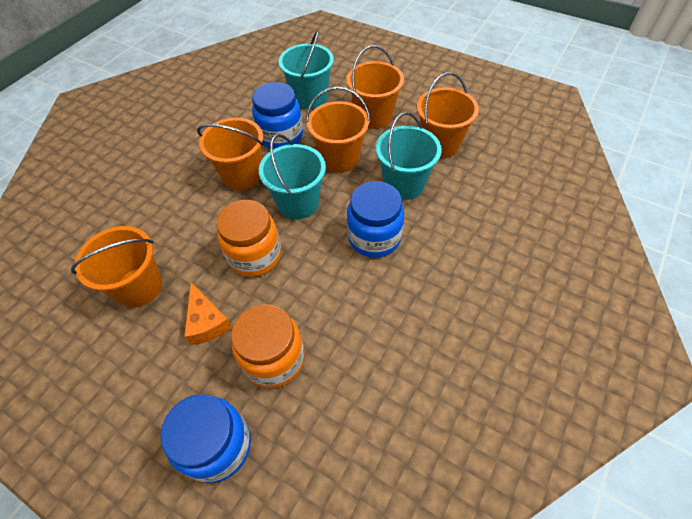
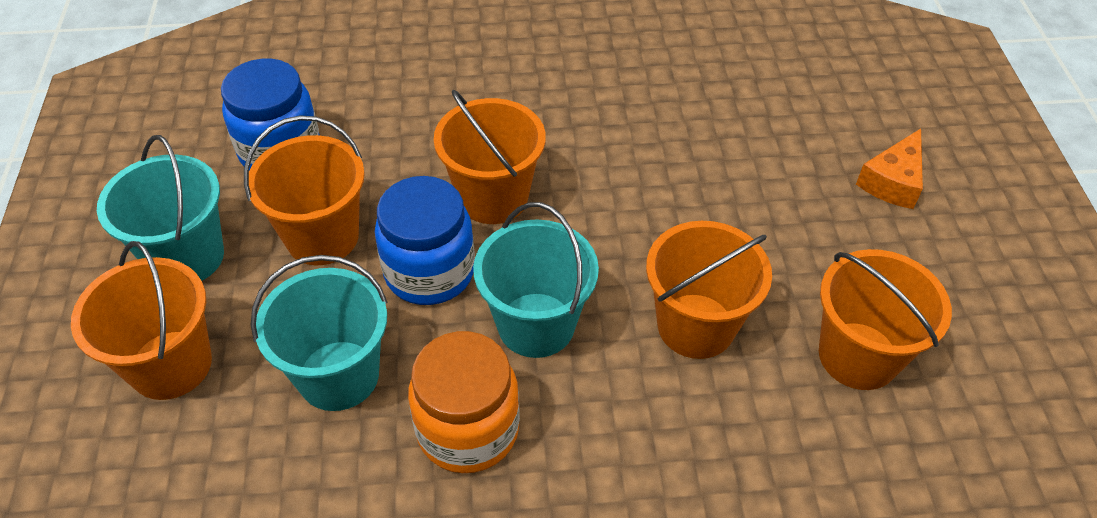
blue jar: 3 -> 2
orange jar: 2 -> 1

